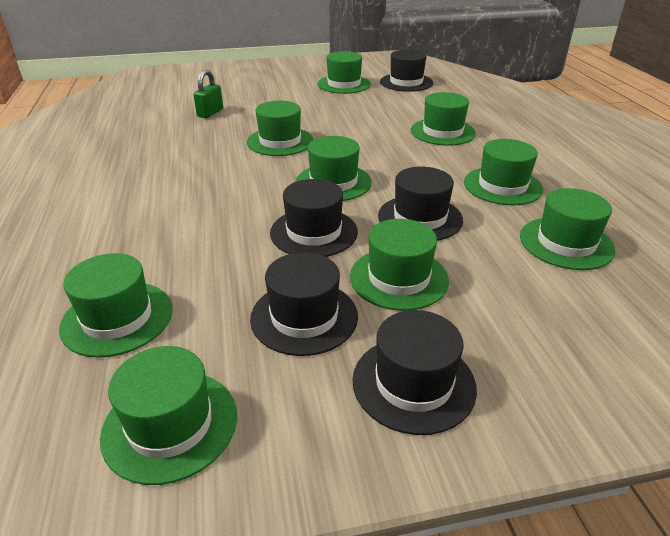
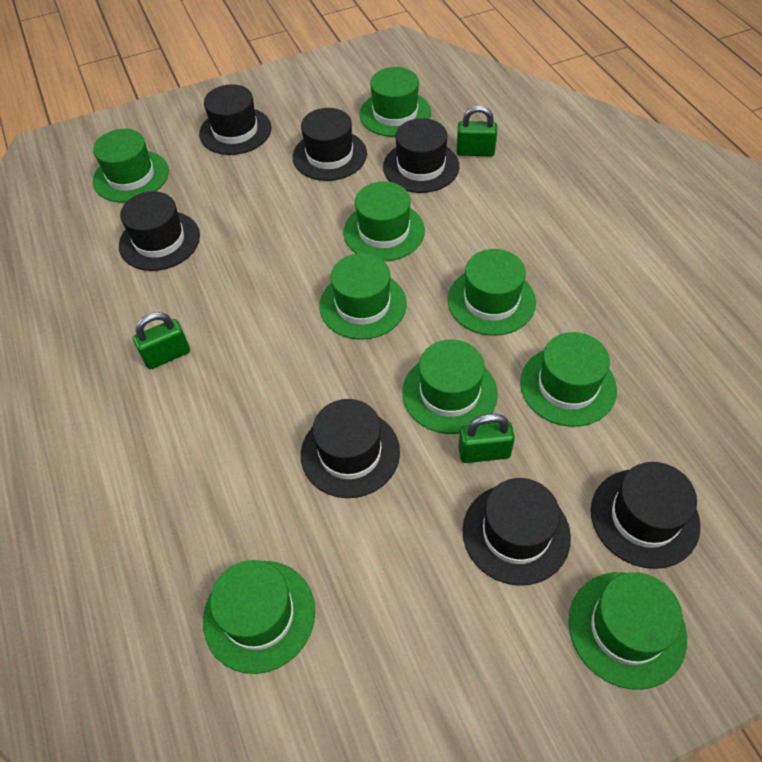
black hat: 5 -> 7
green padlock: 1 -> 3

